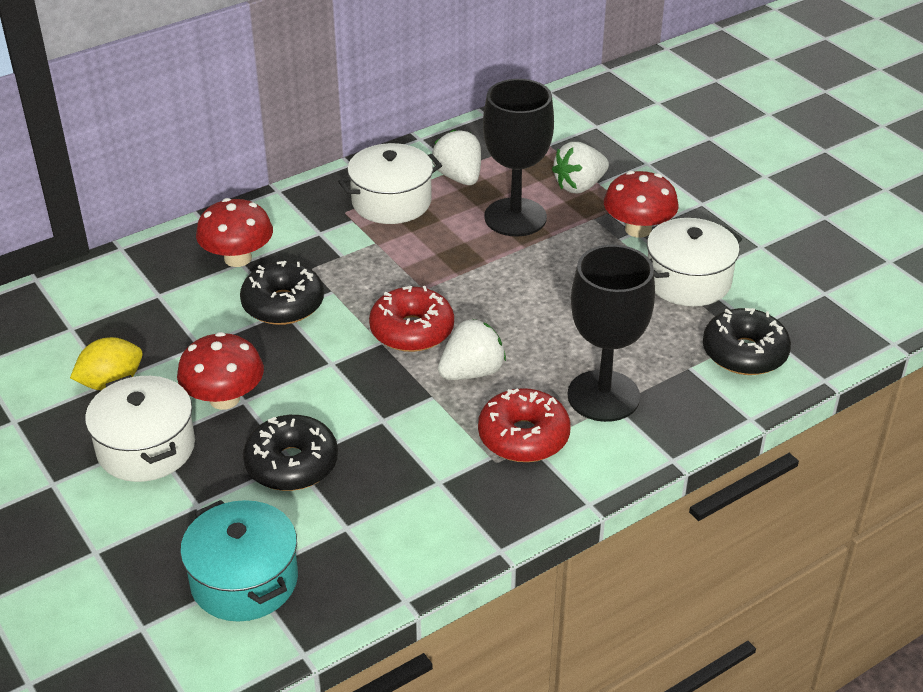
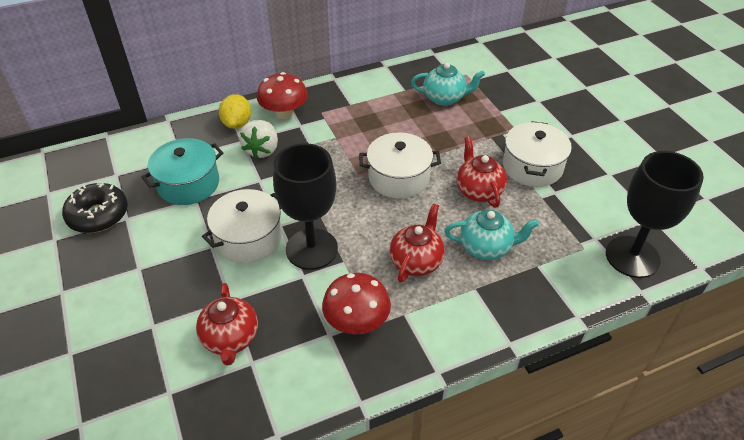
black donut: 3 -> 1
red donut: 2 -> 0
red mushroom: 3 -> 2
red teapot: 0 -> 3
turquoise teapot: 0 -> 2
white strawberry: 3 -> 1

